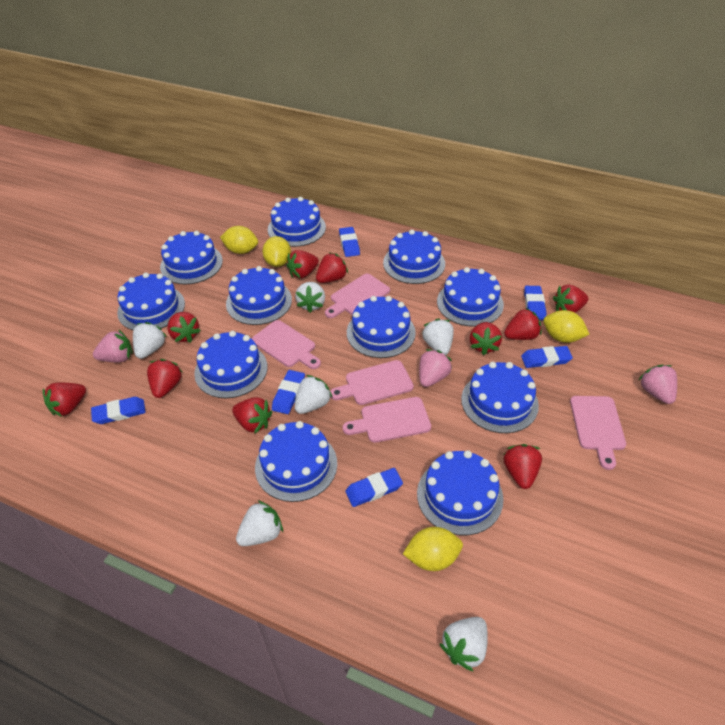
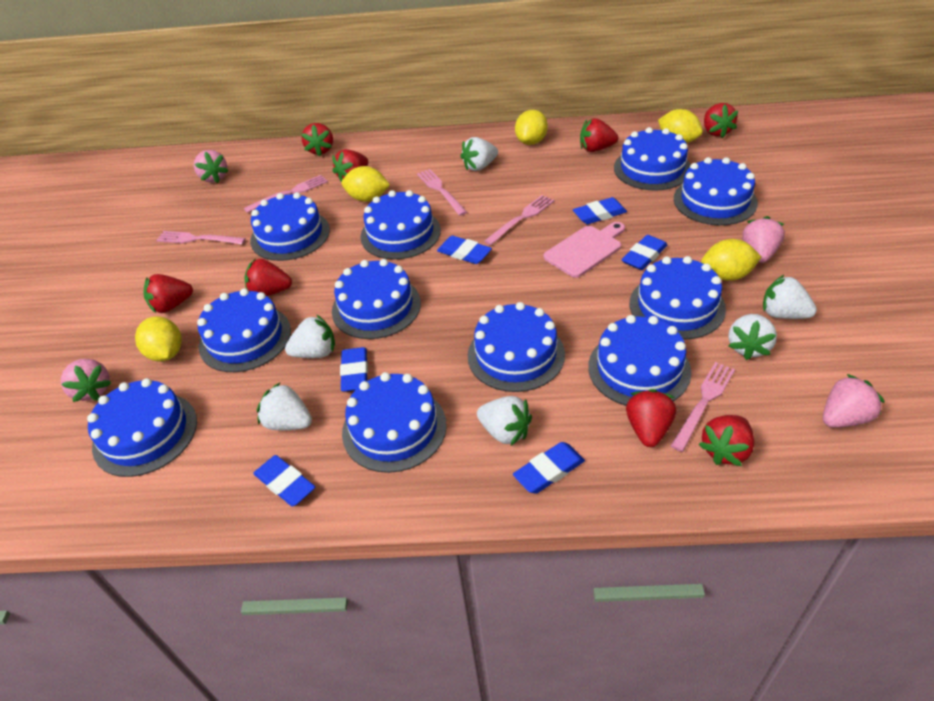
pink cutting board: 5 -> 1
pink fork: 0 -> 5
pink strawberry: 3 -> 4
red strawberry: 10 -> 8
yellow lemon: 4 -> 5

